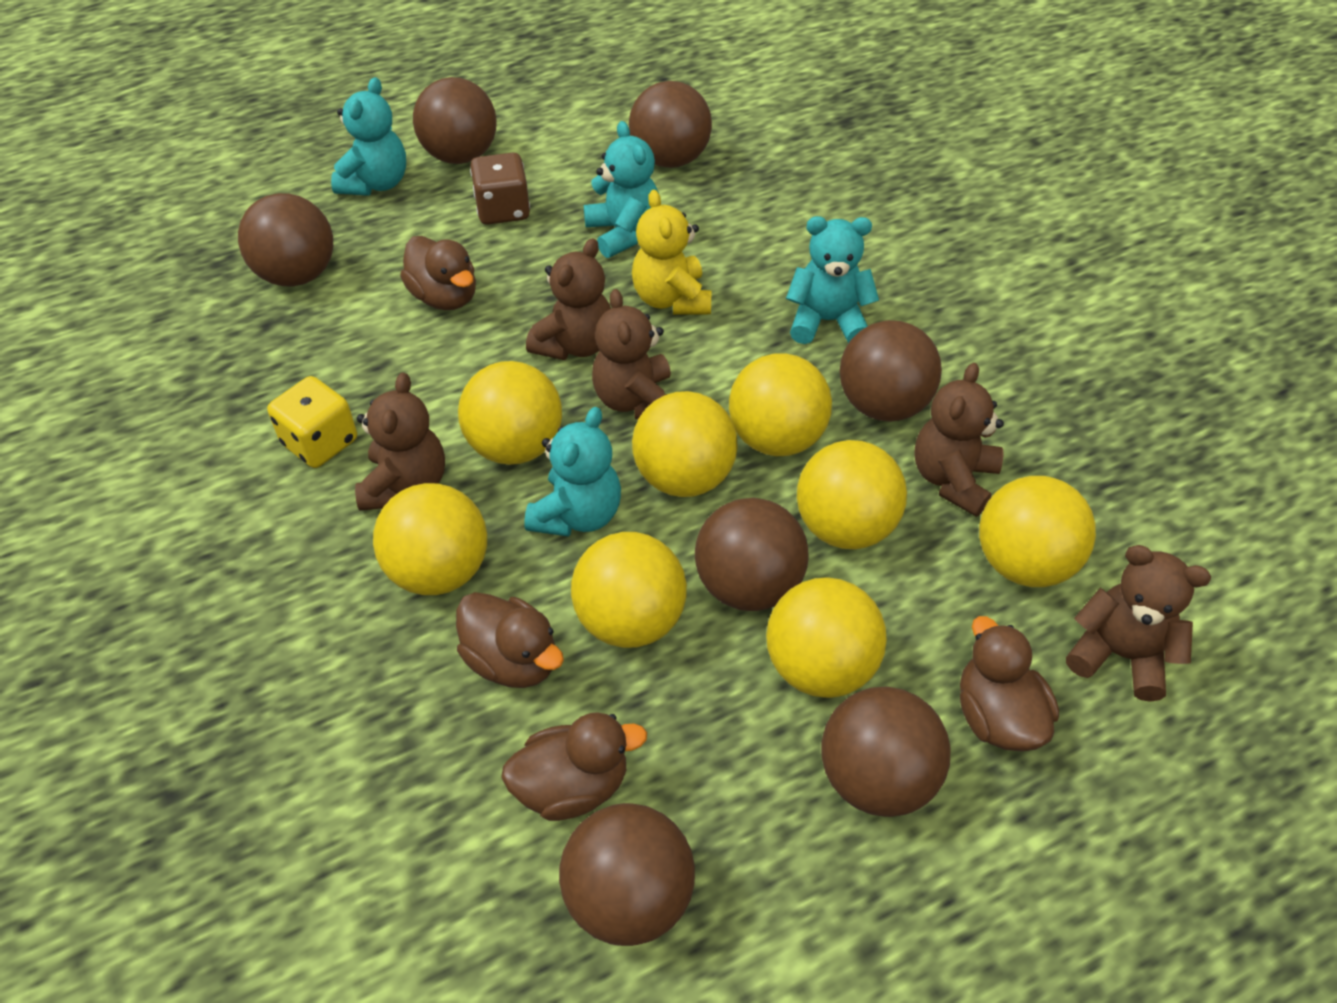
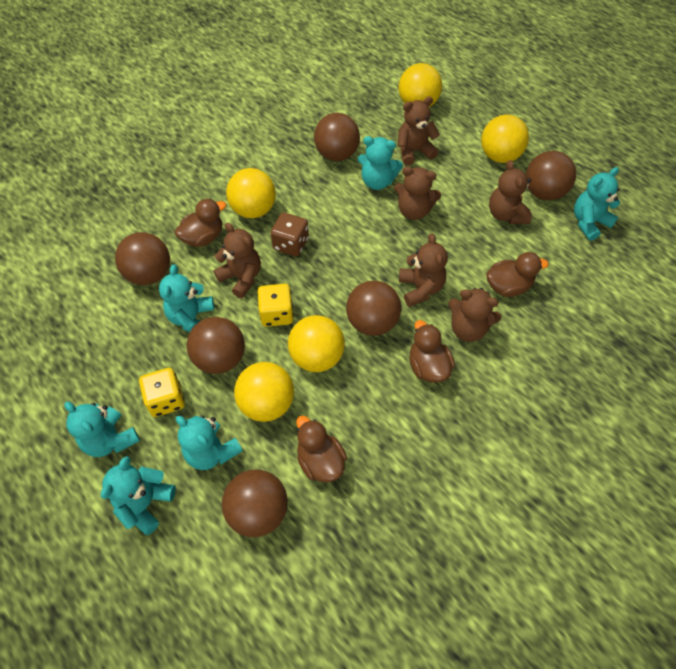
brown ball: 7 -> 6
brown teddy bear: 5 -> 6
turquoise teddy bear: 4 -> 6
yellow ball: 8 -> 5
yellow dice: 1 -> 2
yellow teddy bear: 1 -> 0

